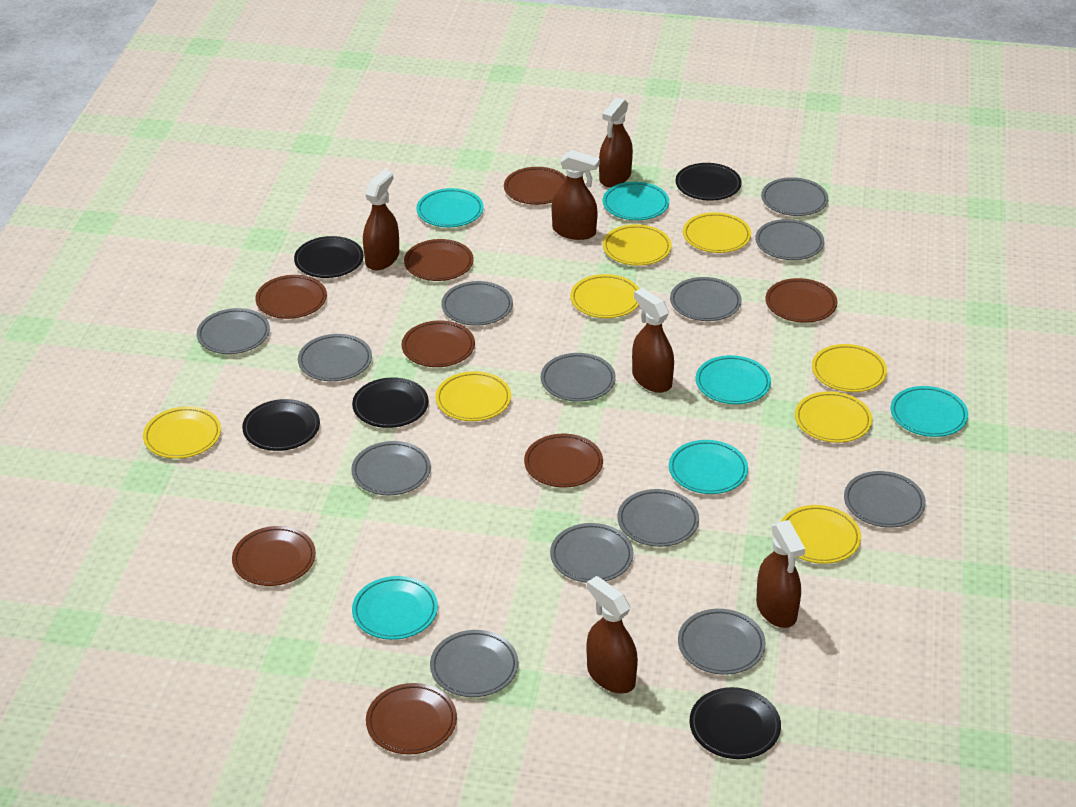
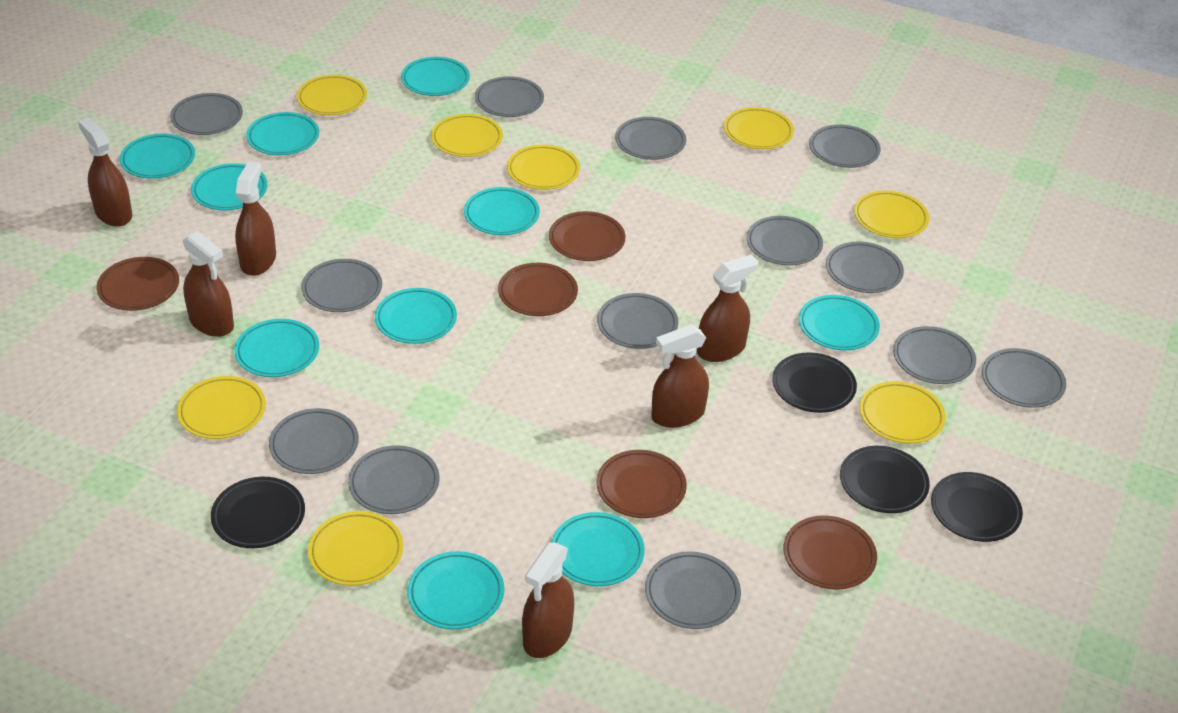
black plate: 5 -> 4
brown plate: 8 -> 5
turquoise plate: 6 -> 10

